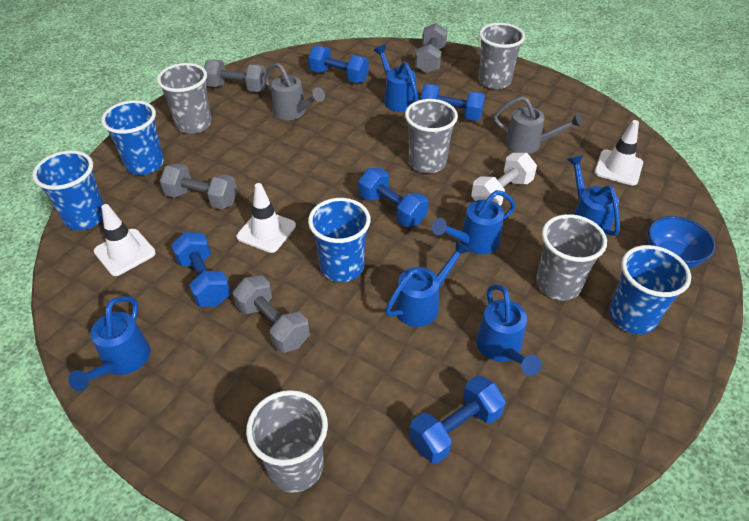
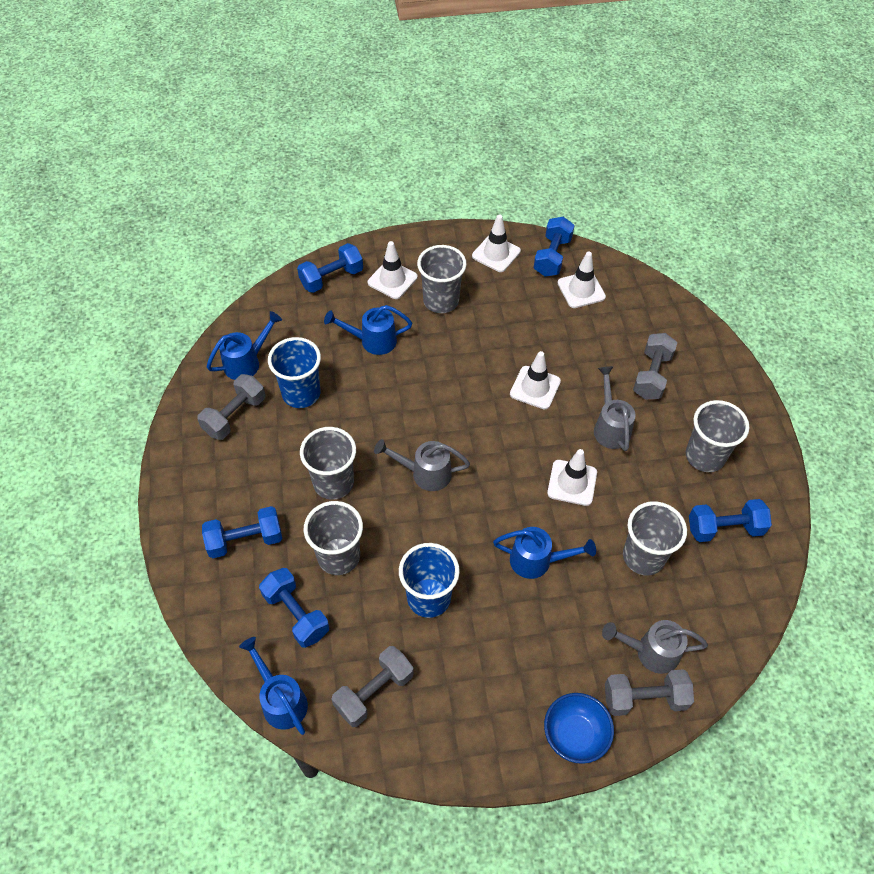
blue cup: 4 -> 2
blue watering can: 6 -> 4
grey watering can: 2 -> 3
white dumbbell: 1 -> 0
white traffic cone: 3 -> 5

